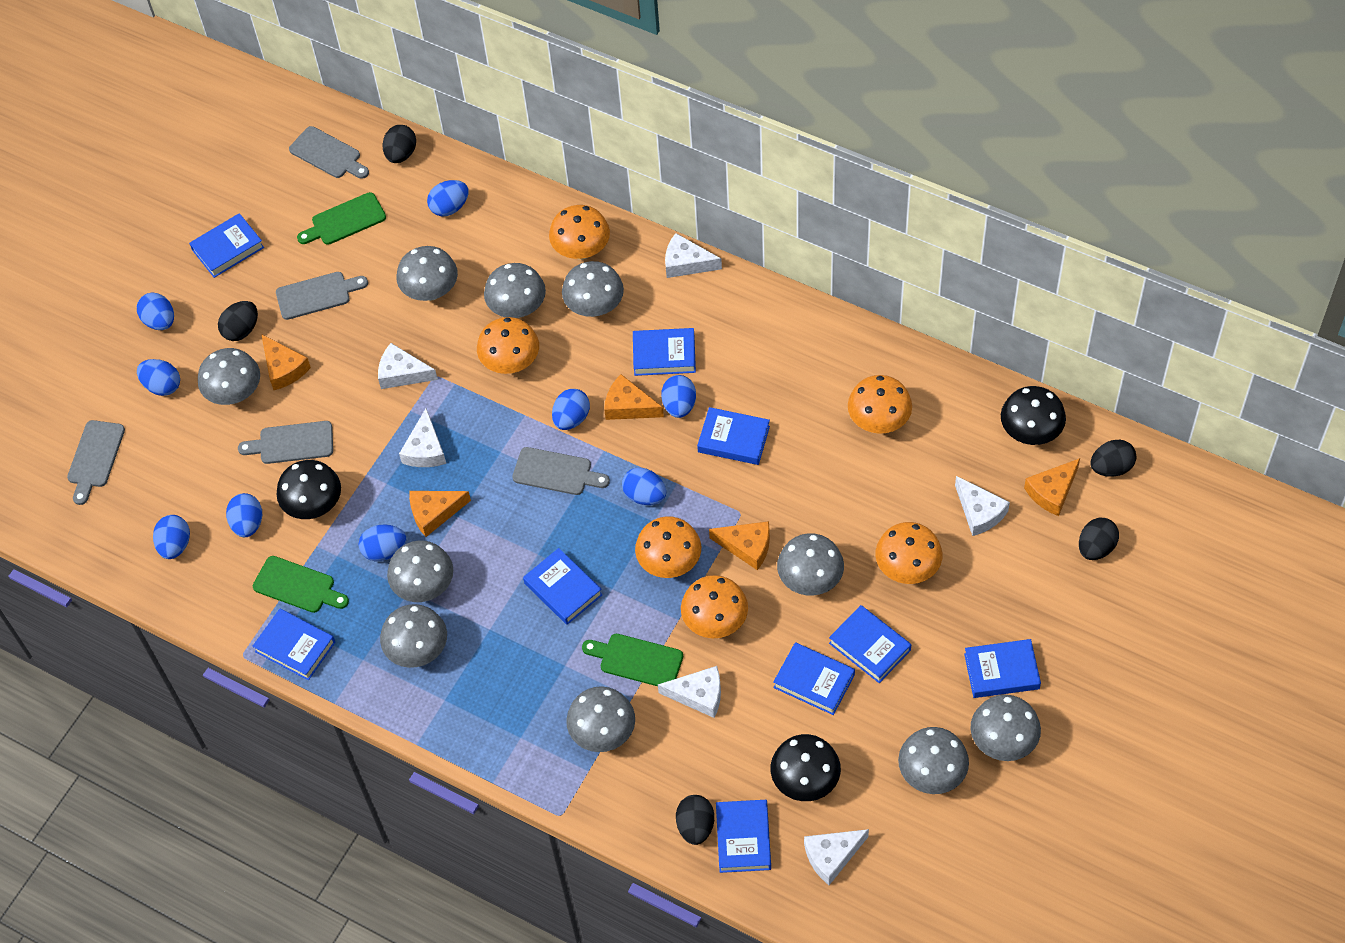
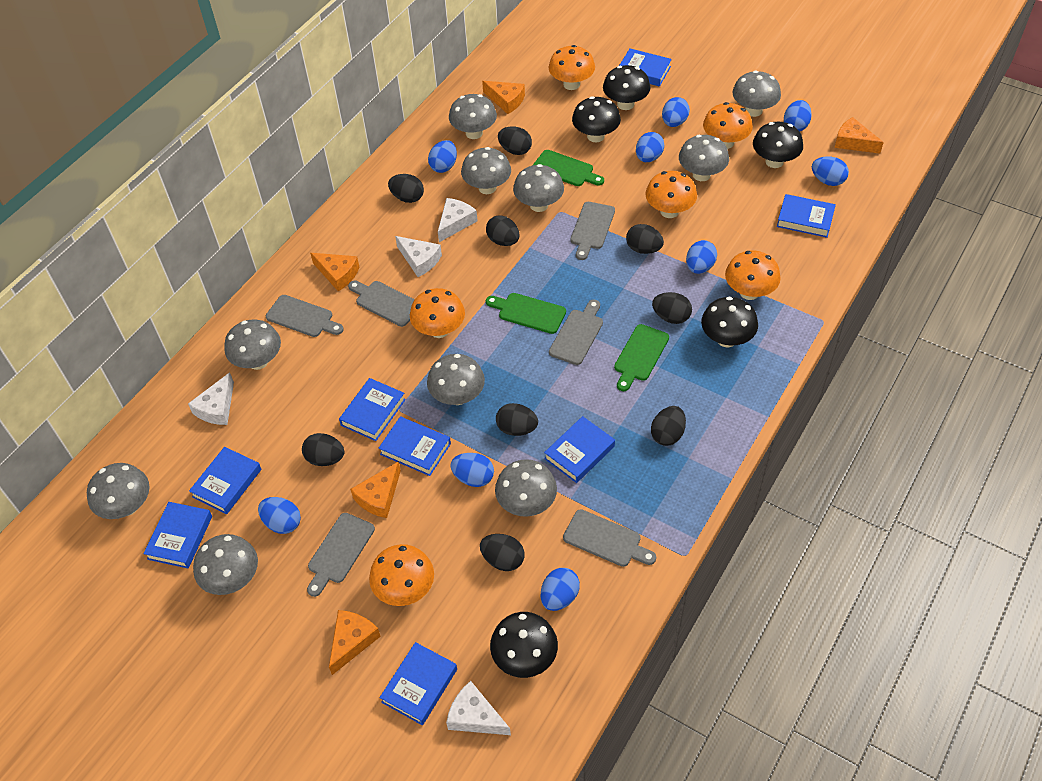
black egg: 5 -> 9
black mushroom: 3 -> 5
blue book: 9 -> 8
grey cutting board: 5 -> 6
white cheese: 6 -> 4

